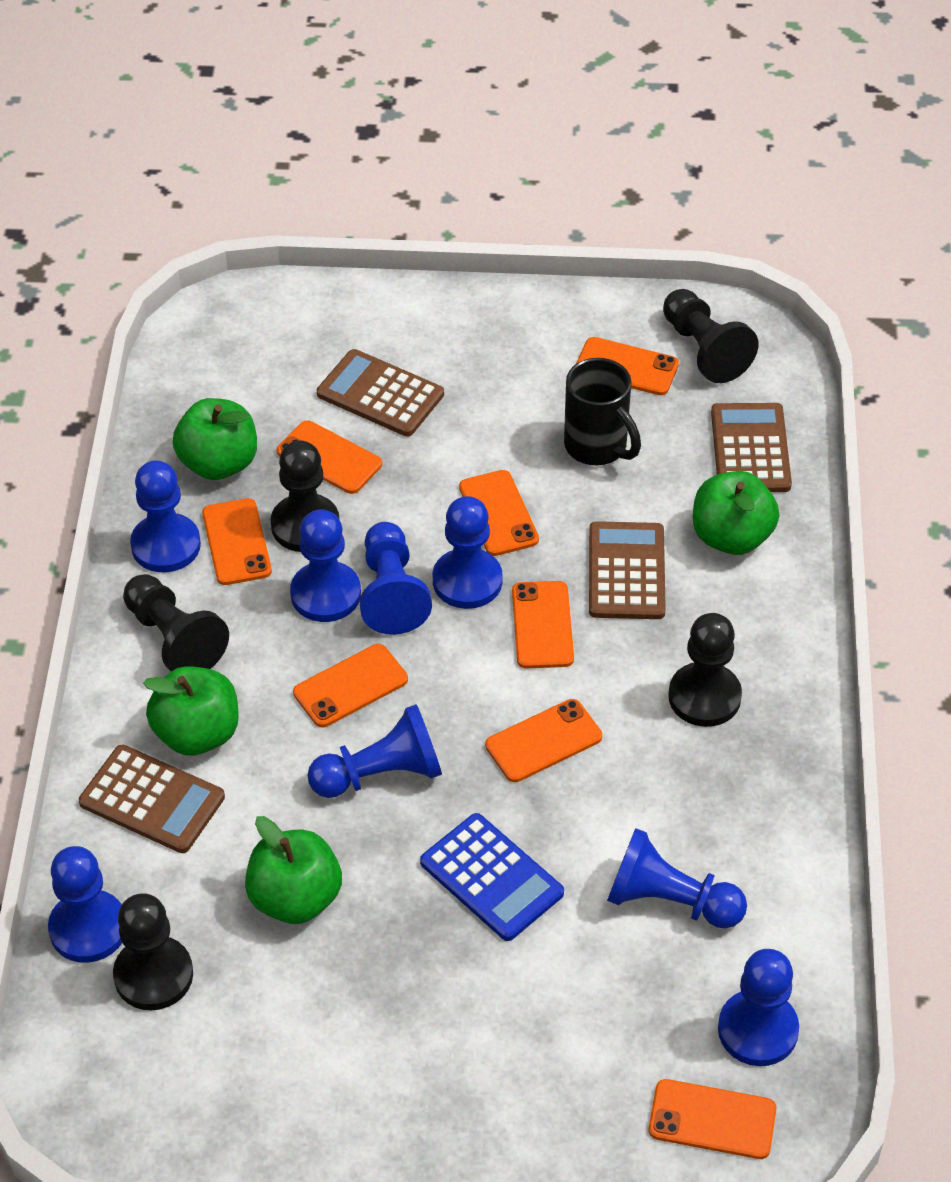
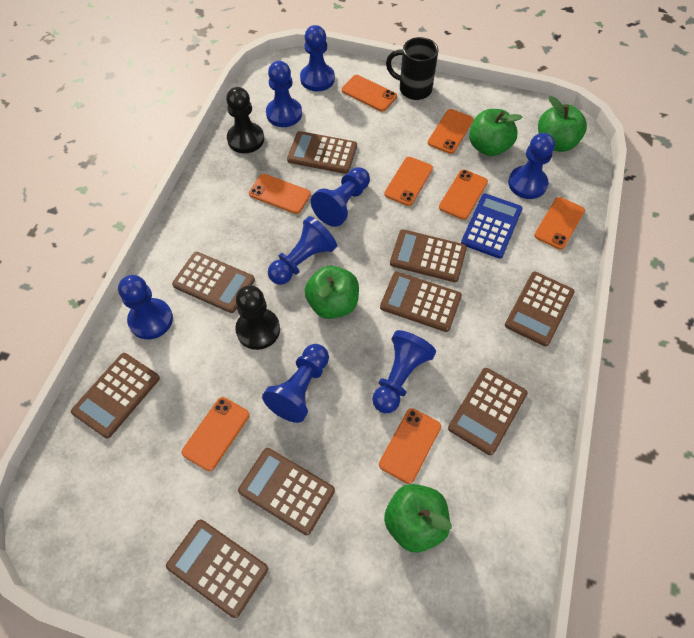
black pawn: 5 -> 2
brown calculator: 4 -> 9

